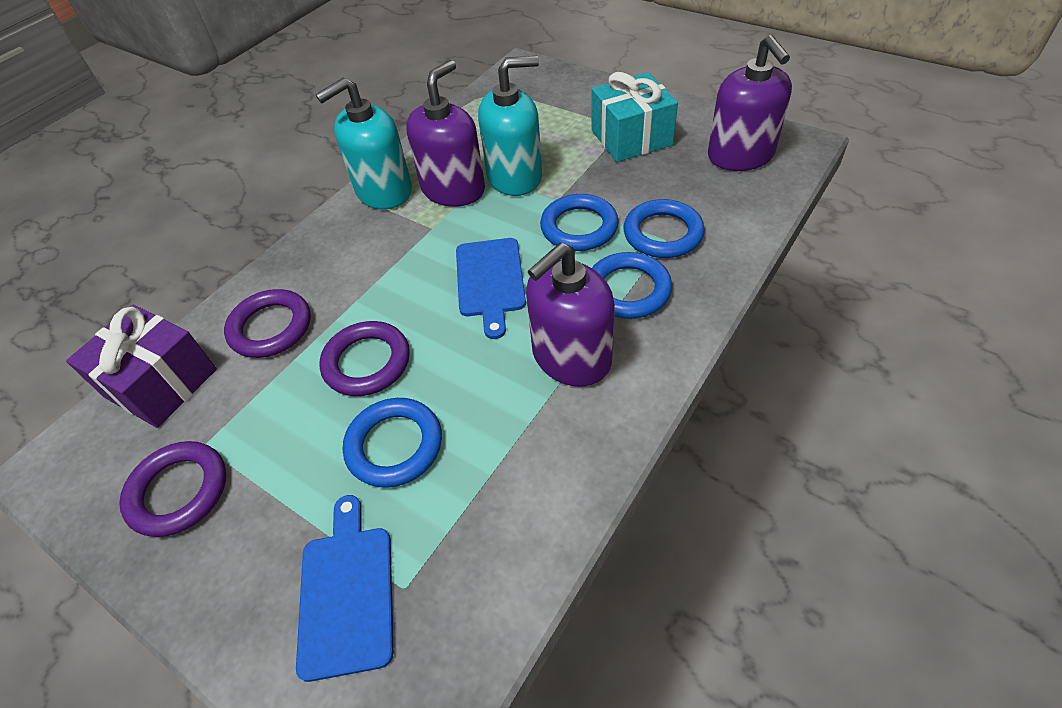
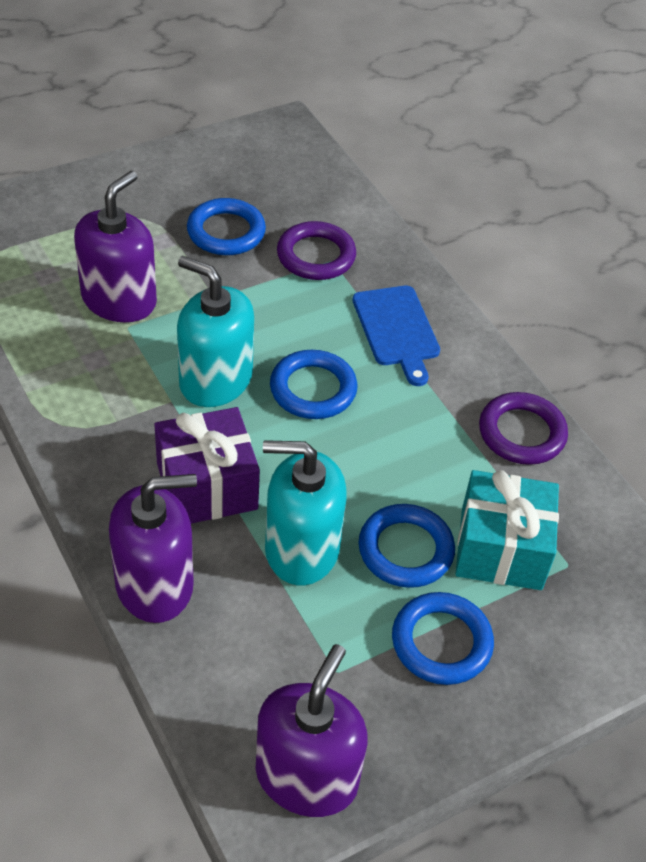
blue cutting board: 2 -> 1
purple ring: 3 -> 2

